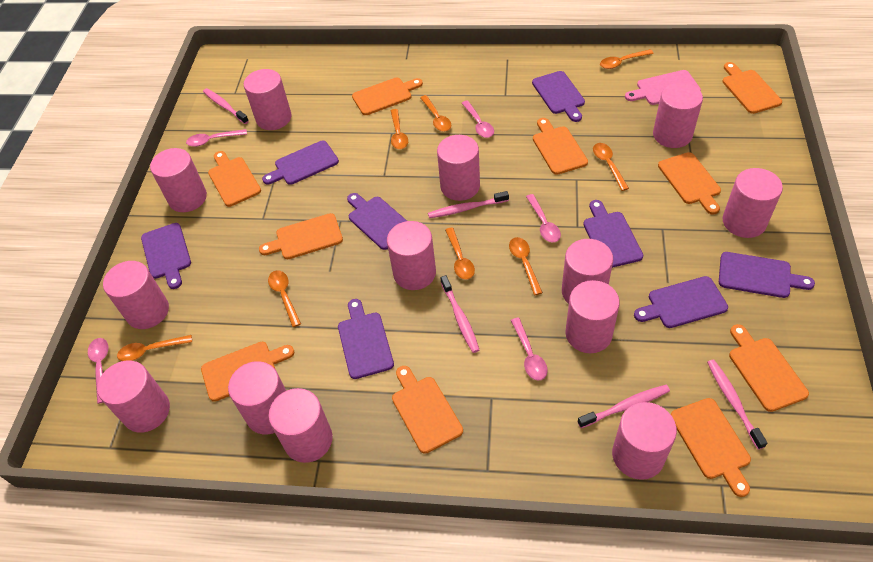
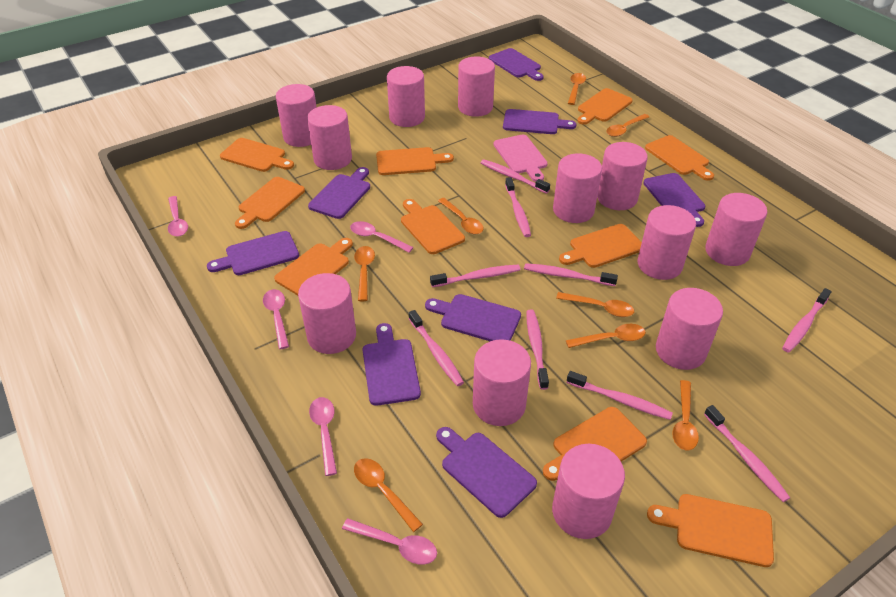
pink cylinder: 13 -> 12
pink toothbrush: 5 -> 9

